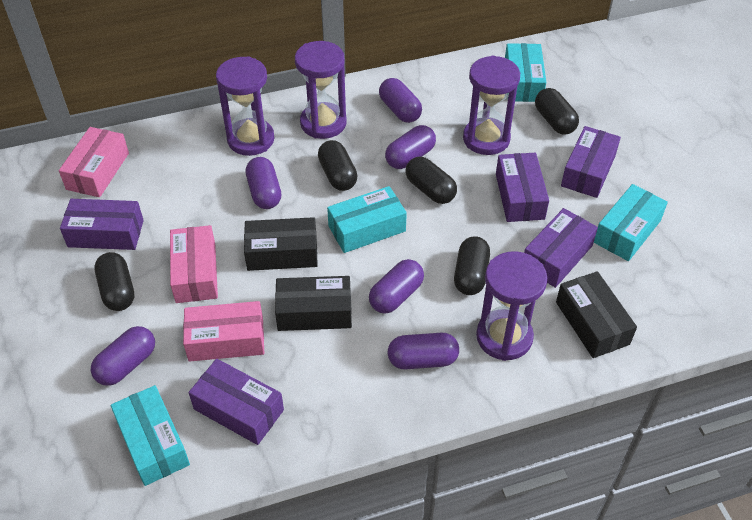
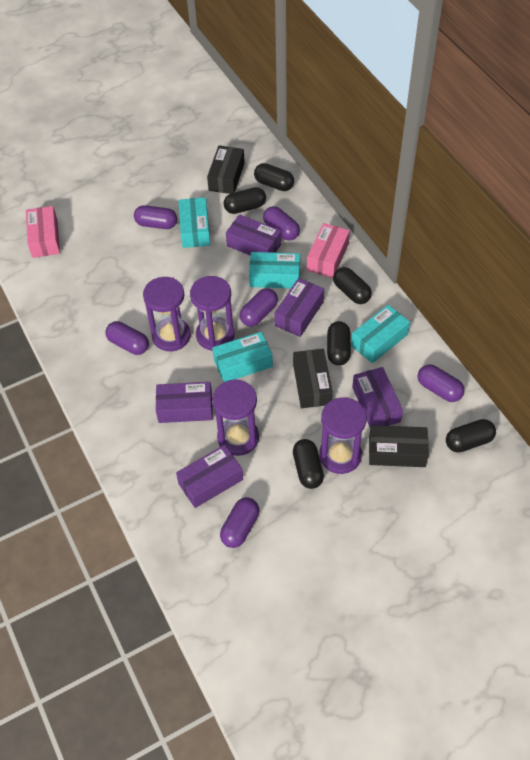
black capsule: 5 -> 6
pink box: 3 -> 2

